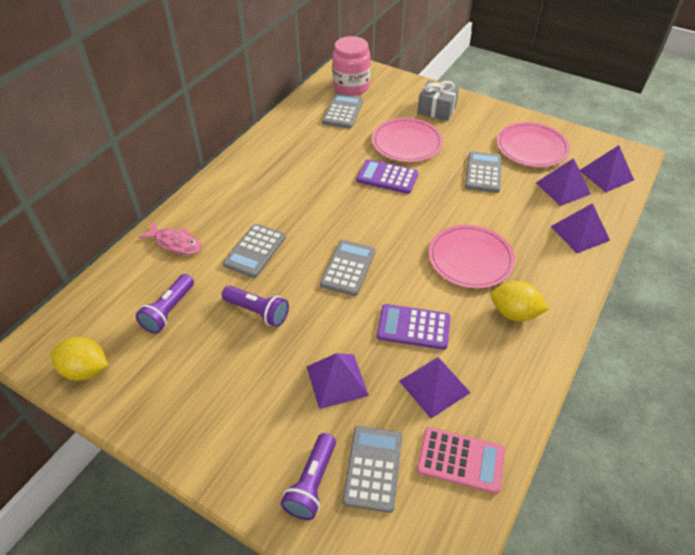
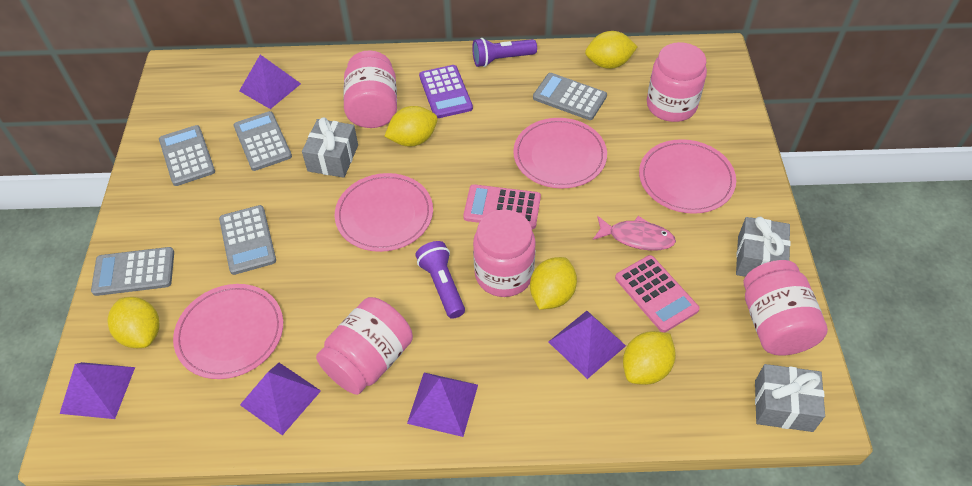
grey gift: 1 -> 3
pink calculator: 1 -> 2
pink jar: 1 -> 5
pink plate: 3 -> 4
purple calculator: 2 -> 1
purple flashlight: 3 -> 2
yellow lemon: 2 -> 5

